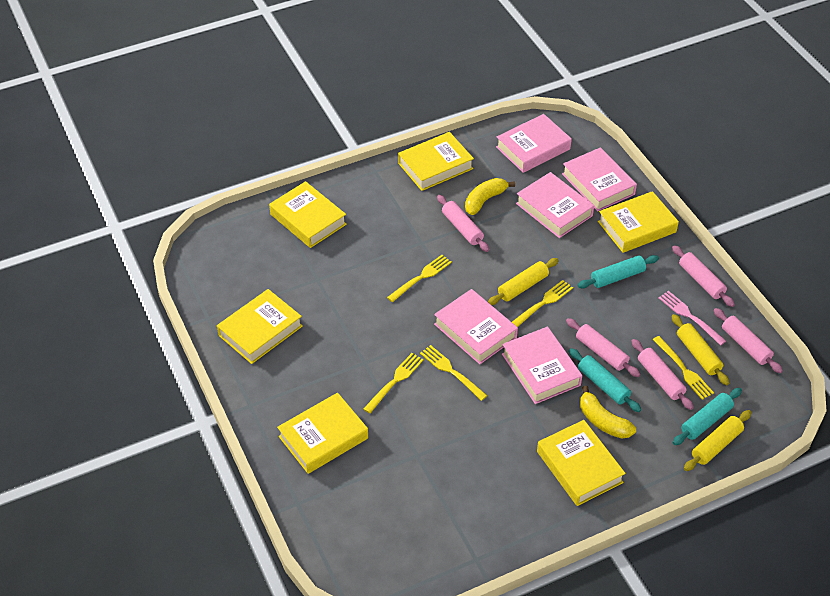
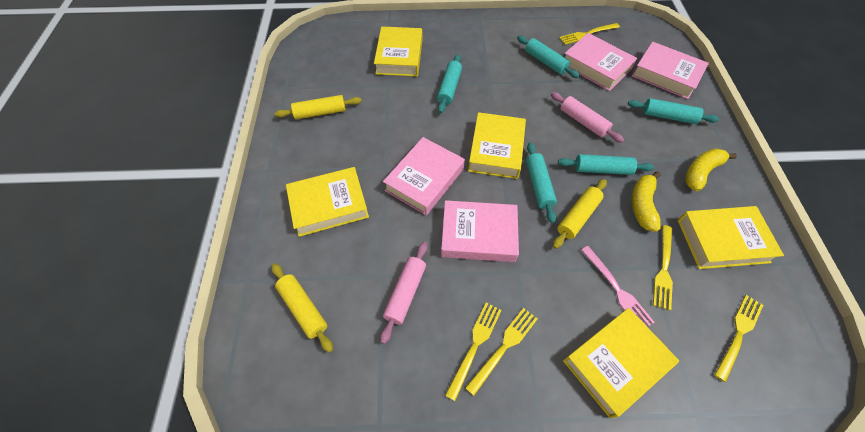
pink book: 5 -> 4
pink rolling pin: 5 -> 2
turquoise rolling pin: 3 -> 5
yellow book: 6 -> 5

